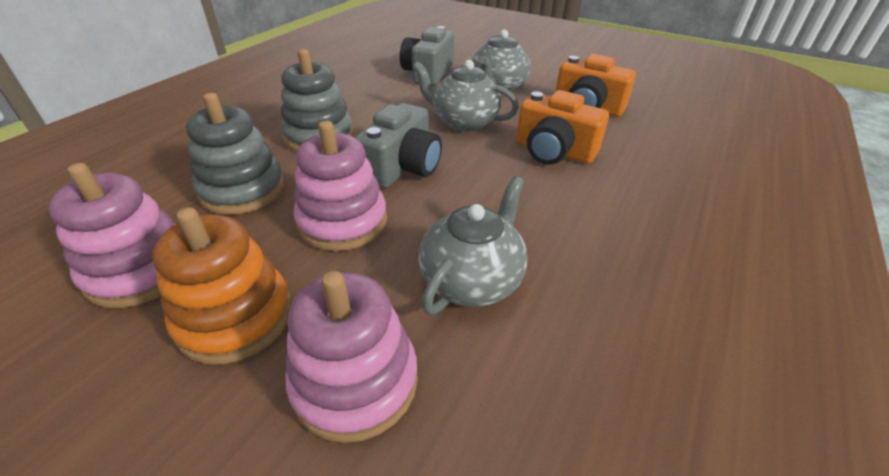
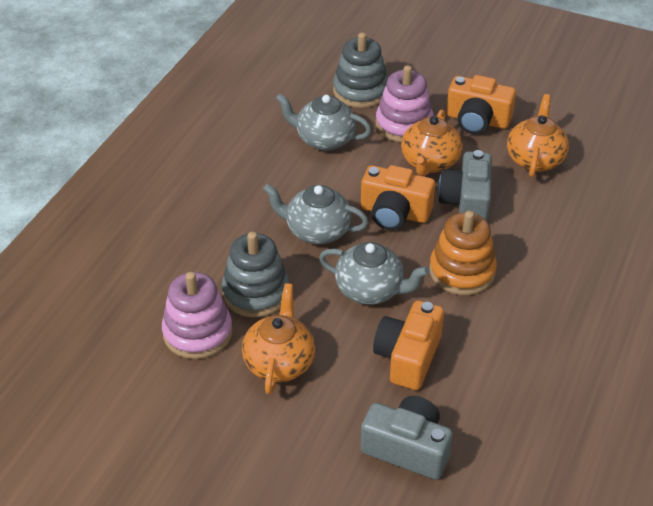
orange camera: 2 -> 3
orange teapot: 0 -> 3
pink stacking toy: 3 -> 2

